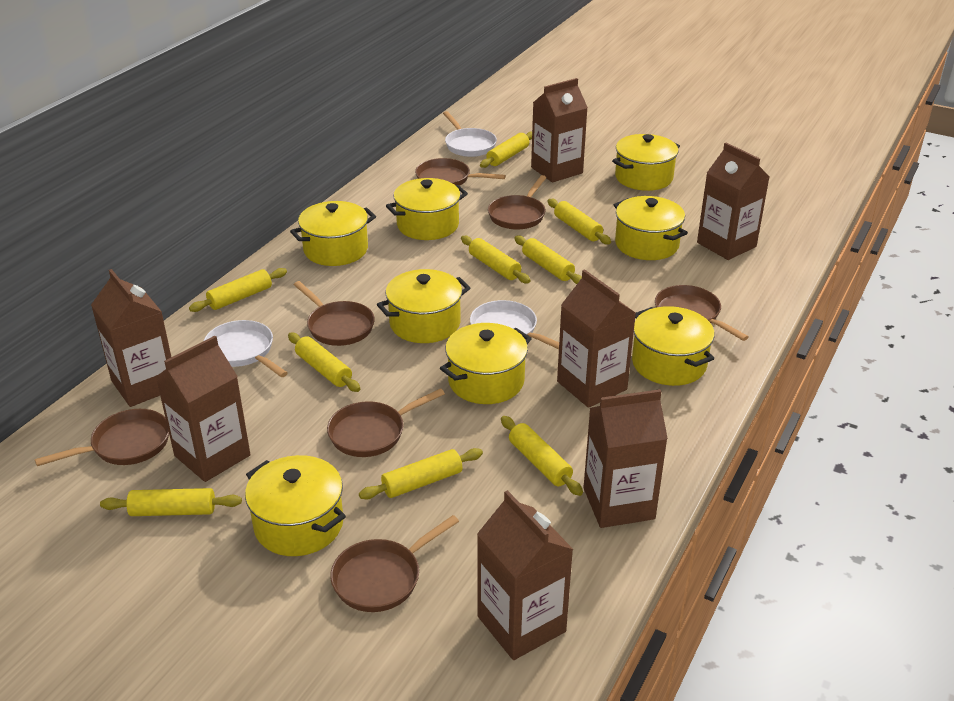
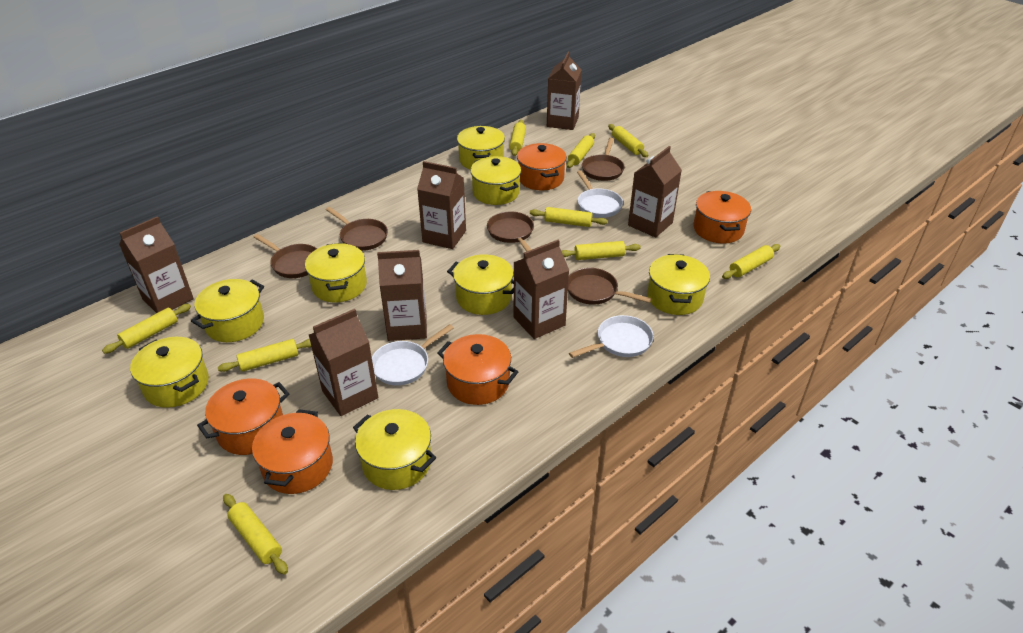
brown pan: 7 -> 5
orange pot: 0 -> 5

